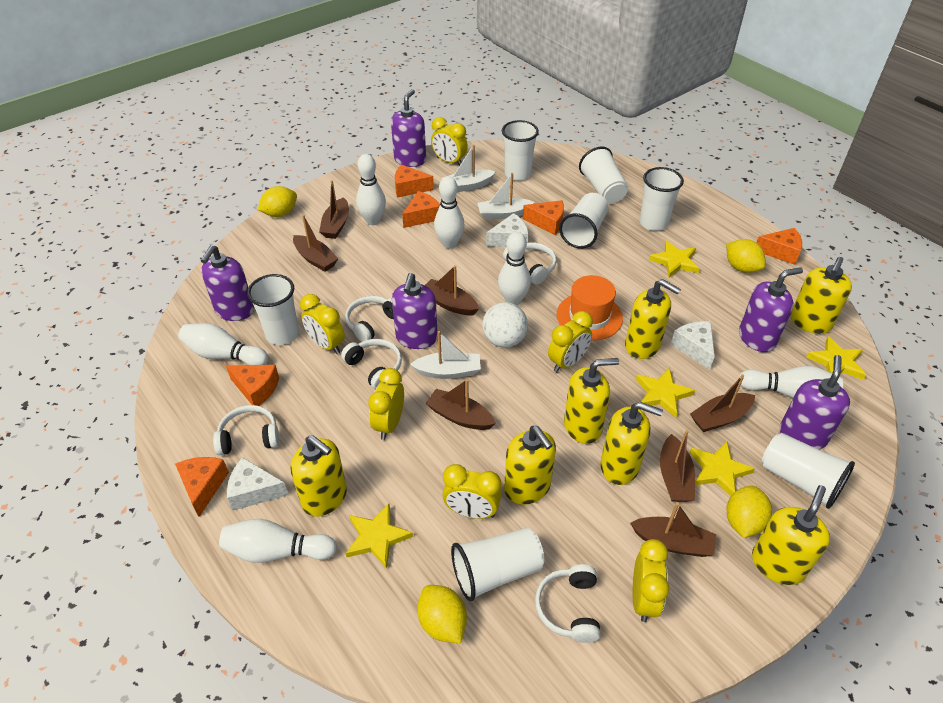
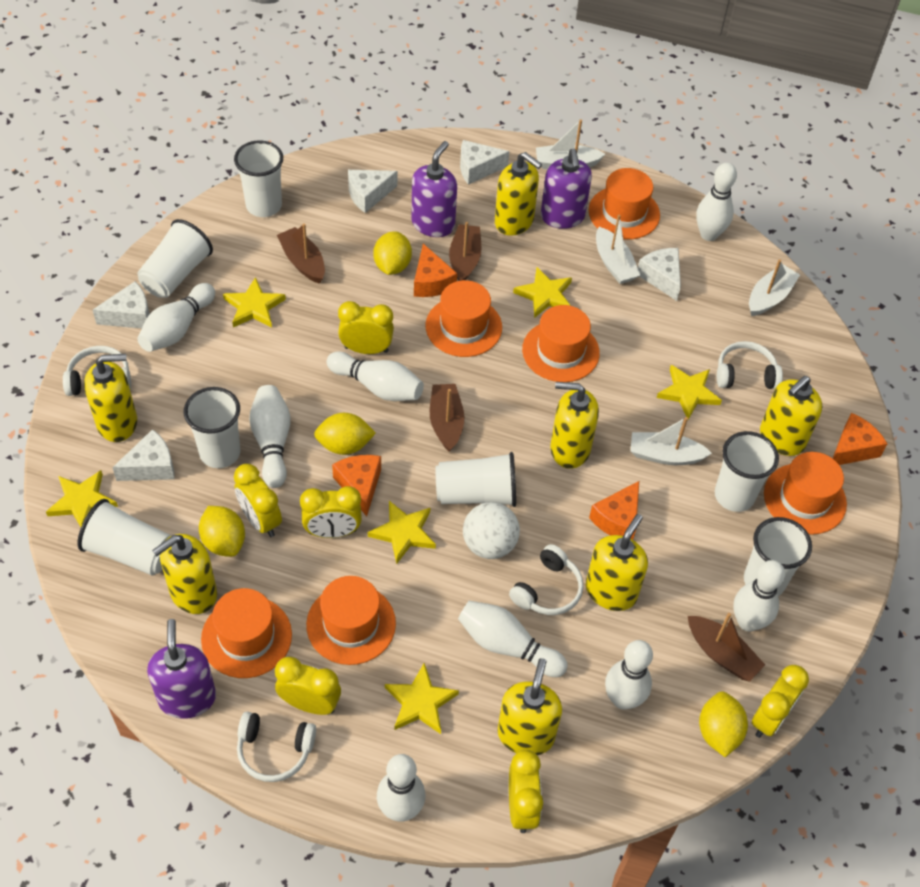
brown boat: 7 -> 4
orange cheese: 6 -> 4
orange hat: 1 -> 6
purple soap dispenser: 5 -> 3
white boat: 3 -> 4
white bowling pin: 6 -> 8
white cheese: 3 -> 5
white headphones: 5 -> 4
yellow star: 5 -> 6

